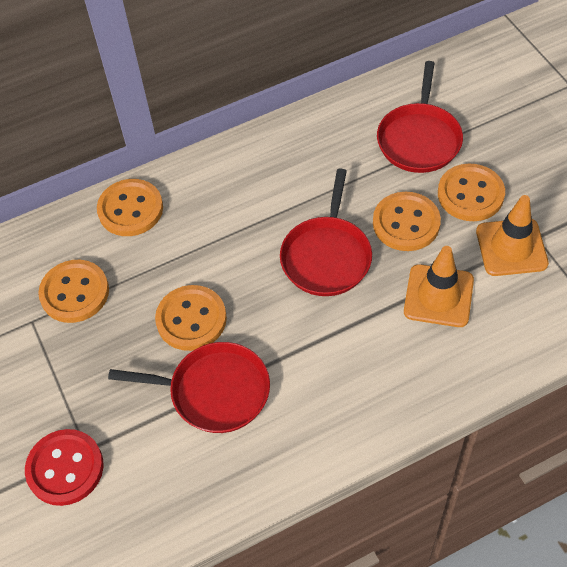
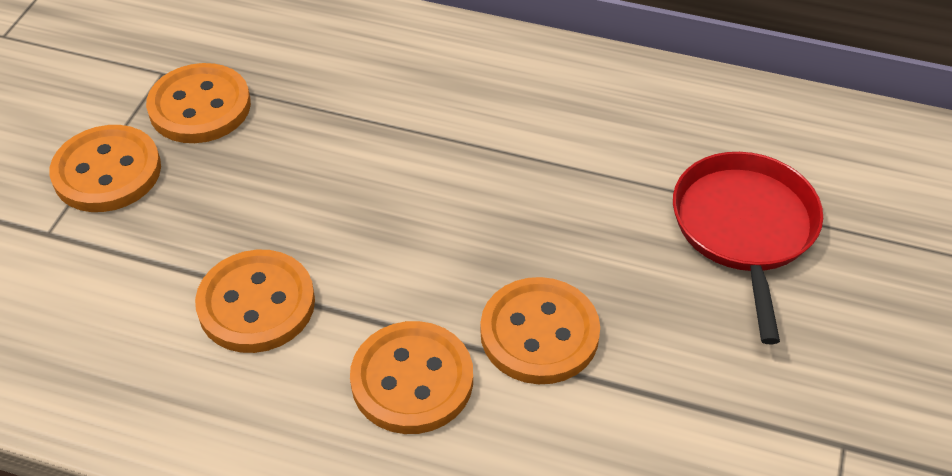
orange traffic cone: 2 -> 0
red button: 1 -> 0
red pan: 3 -> 1

